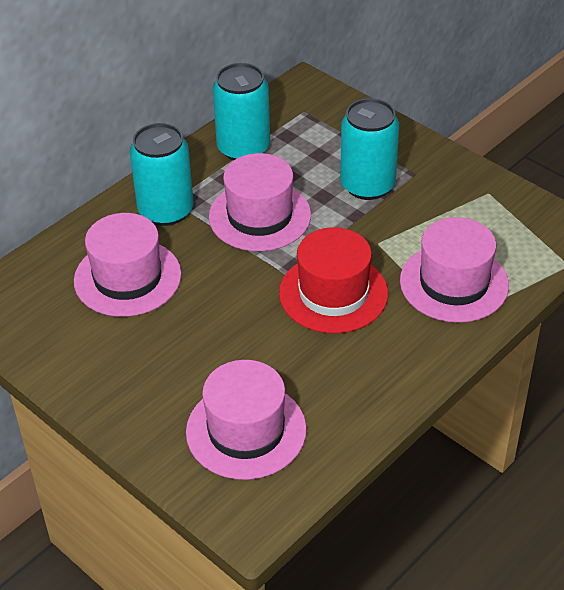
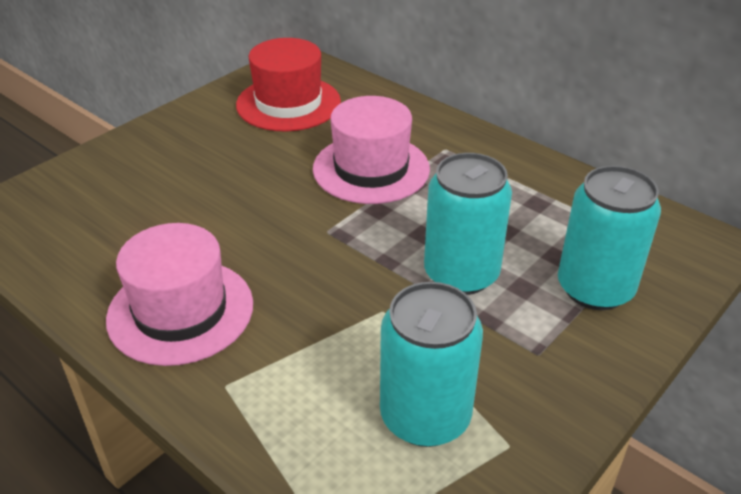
pink hat: 4 -> 2

